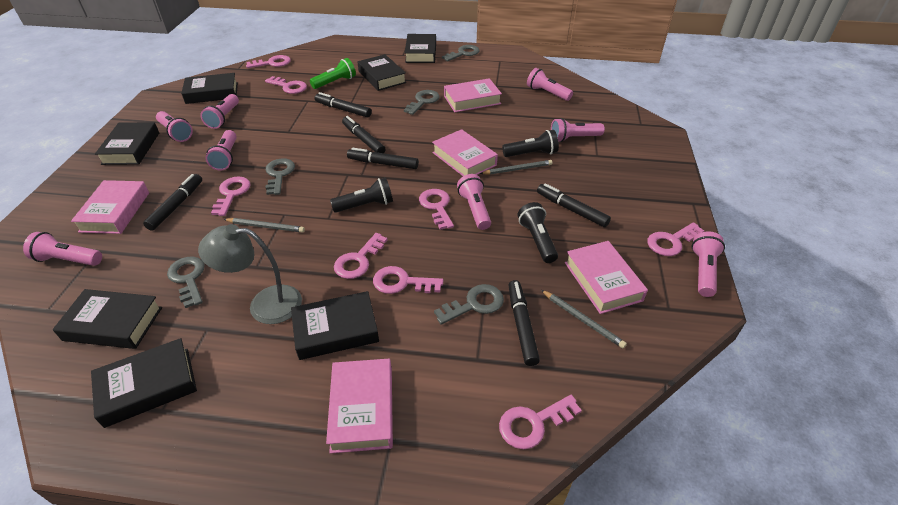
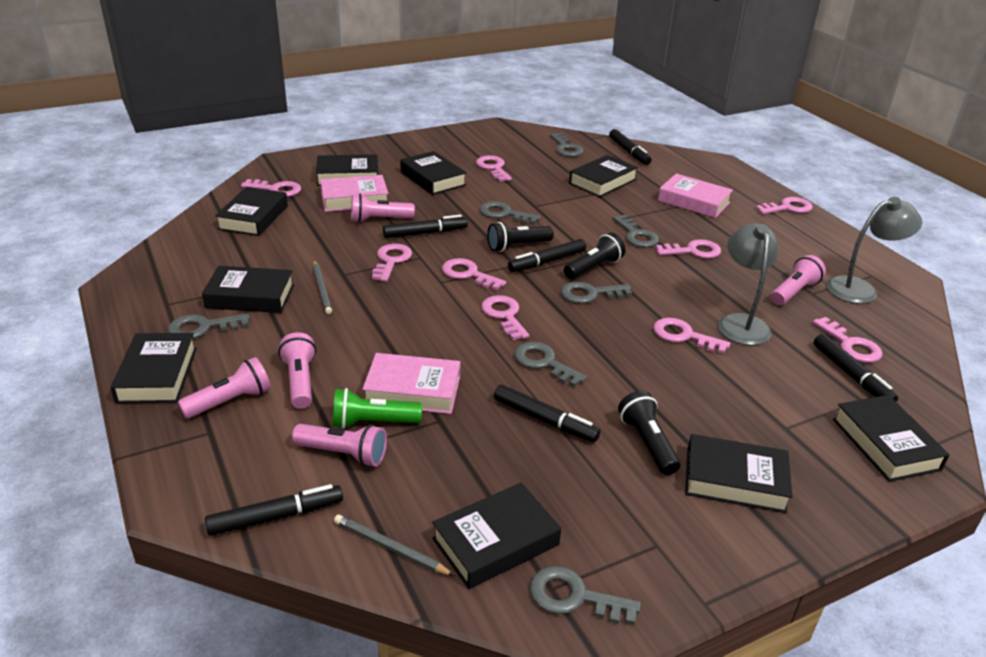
black book: 7 -> 9
grey key: 5 -> 7
grey lamp: 1 -> 2
grey pencil: 3 -> 2
pink book: 5 -> 3
pink flashlight: 8 -> 5
pink key: 8 -> 9

